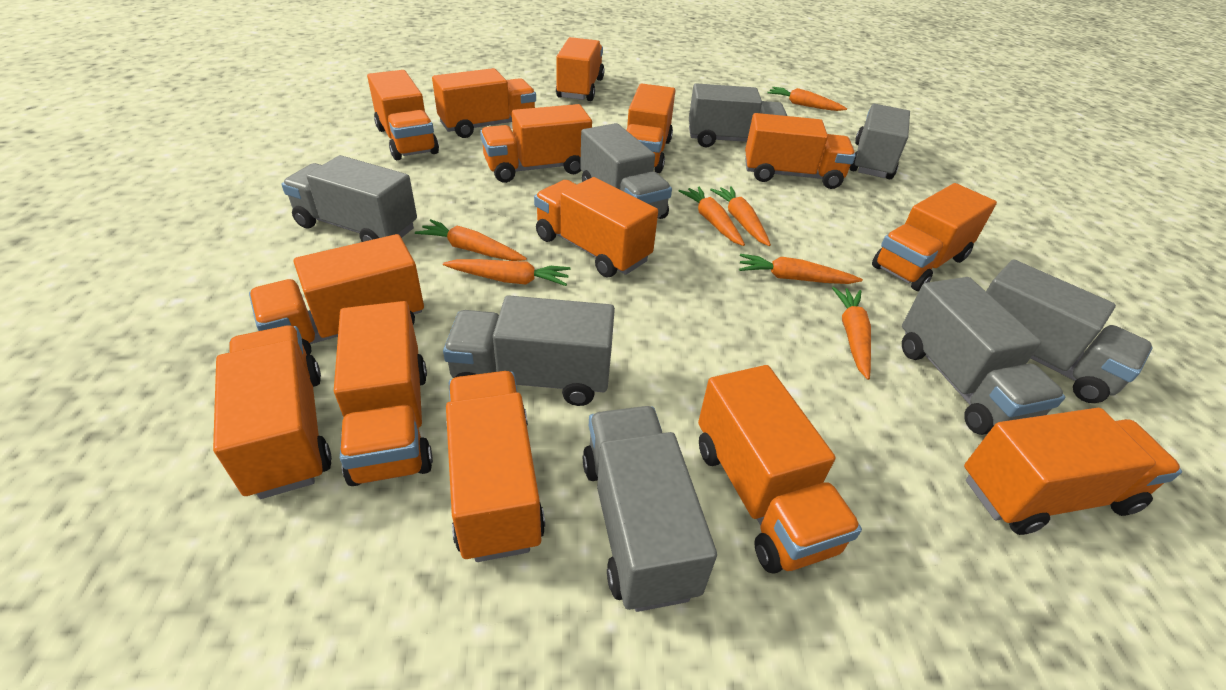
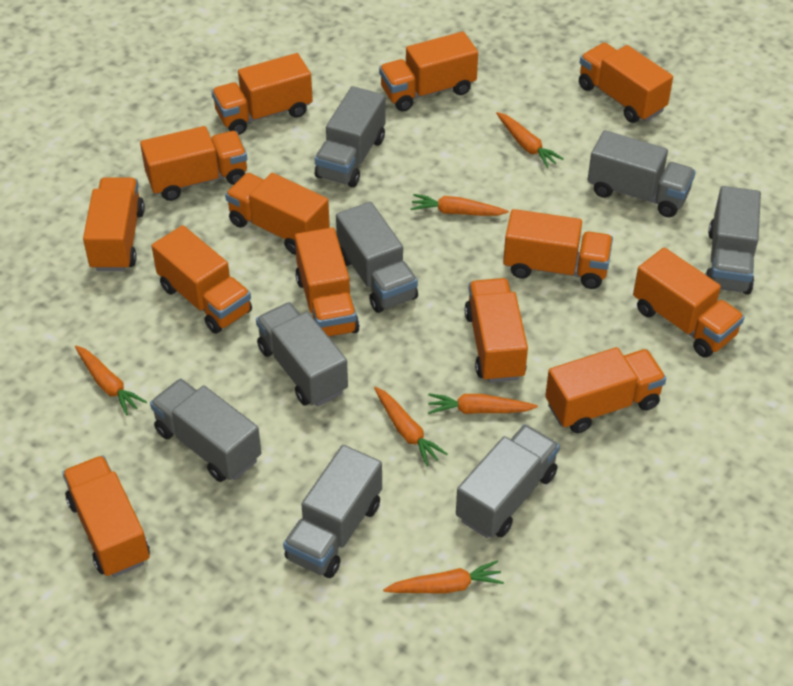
orange carrot: 7 -> 6
orange truck: 14 -> 13

